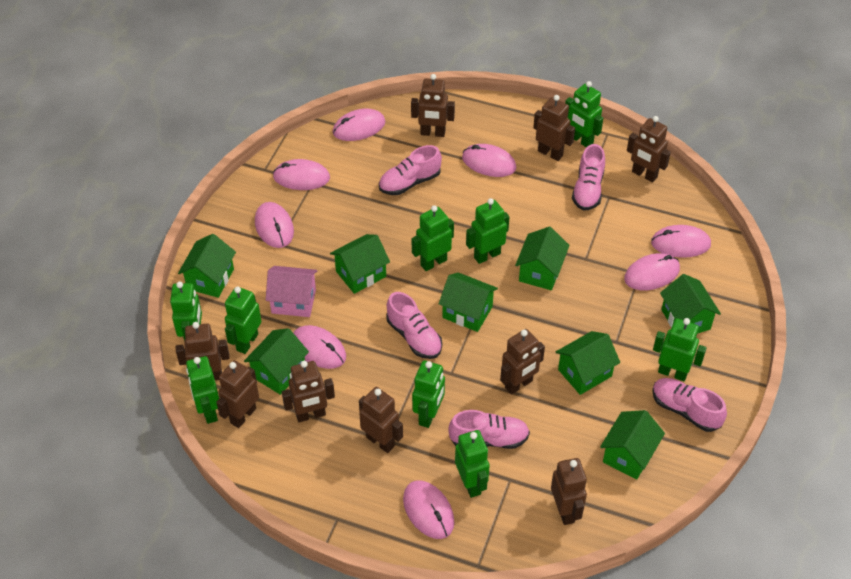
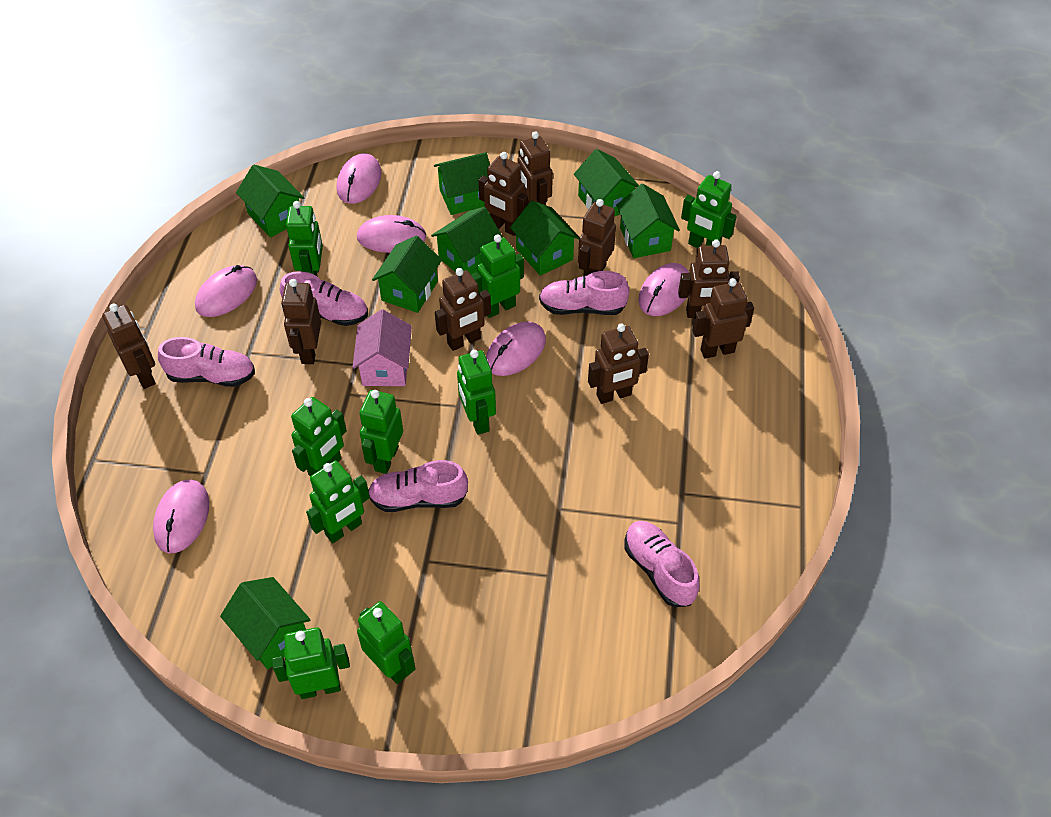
pink mouse: 8 -> 6

